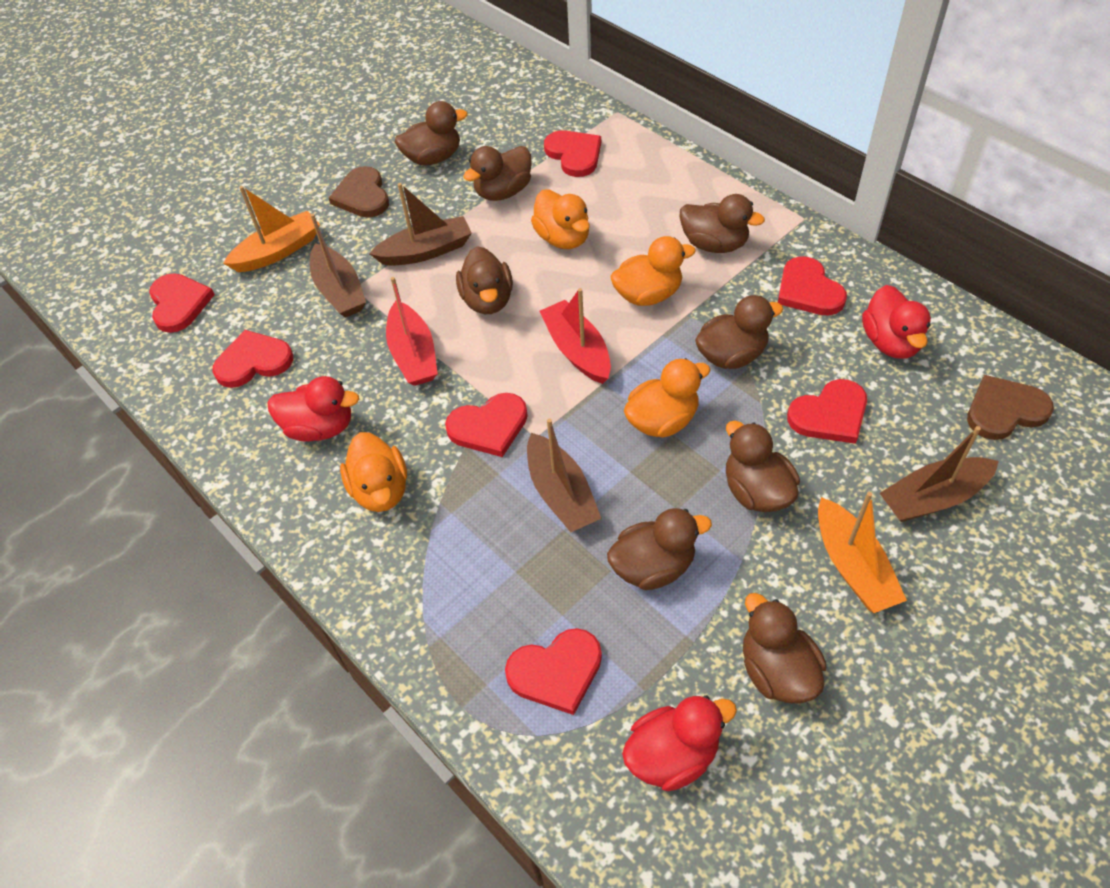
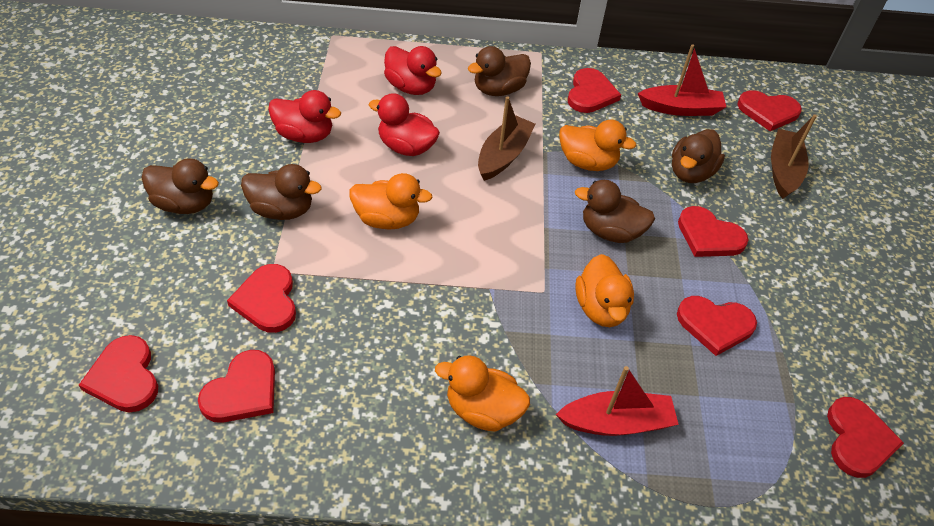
brown boat: 4 -> 2
brown duck: 8 -> 5
brown heart: 2 -> 0
orange boat: 2 -> 0
red heart: 7 -> 8

